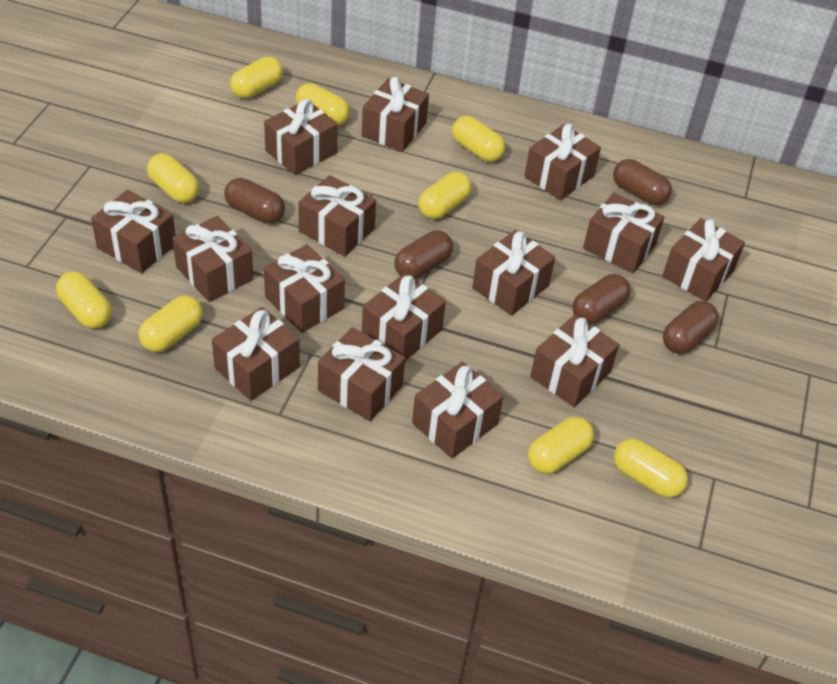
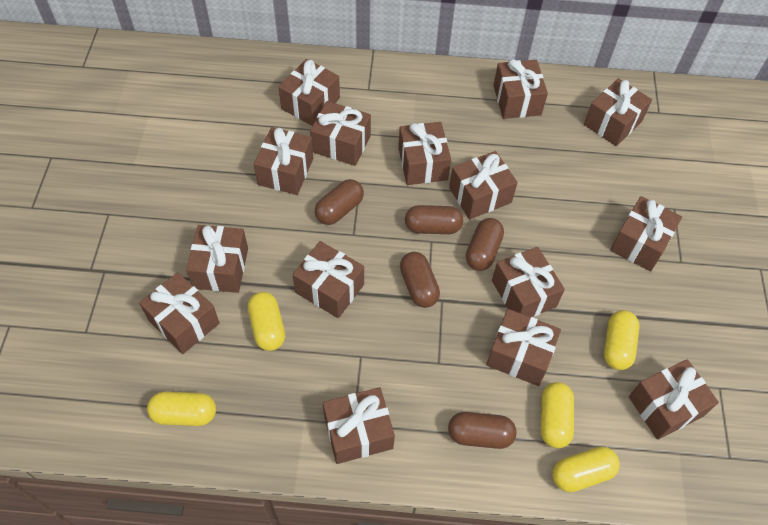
yellow capsule: 9 -> 5

